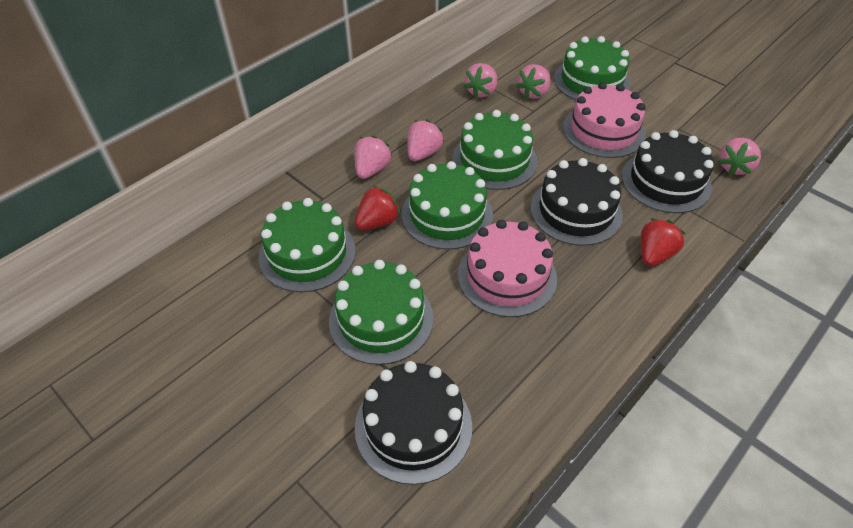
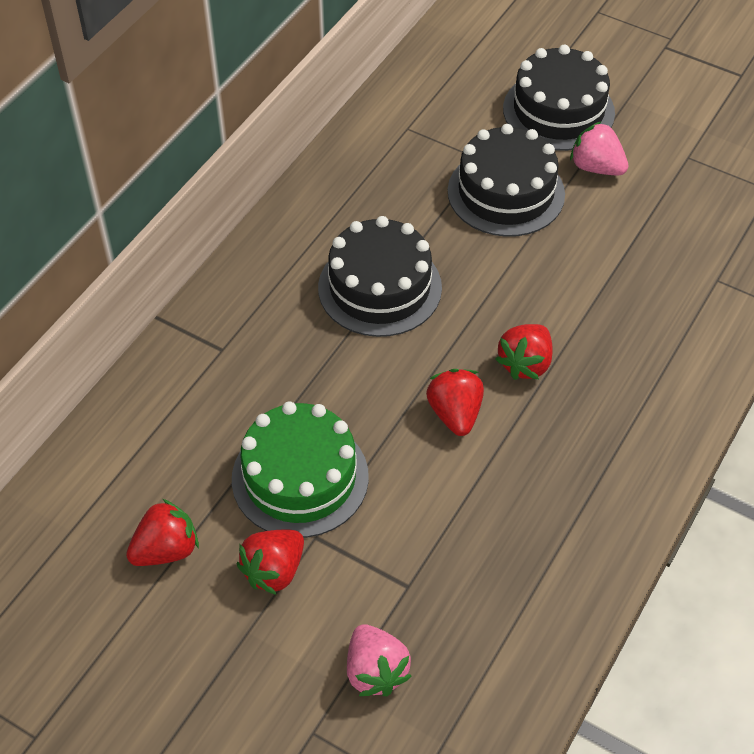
green cake: 5 -> 1
pink cake: 2 -> 0
pink strawberry: 5 -> 2
red strawberry: 2 -> 4

